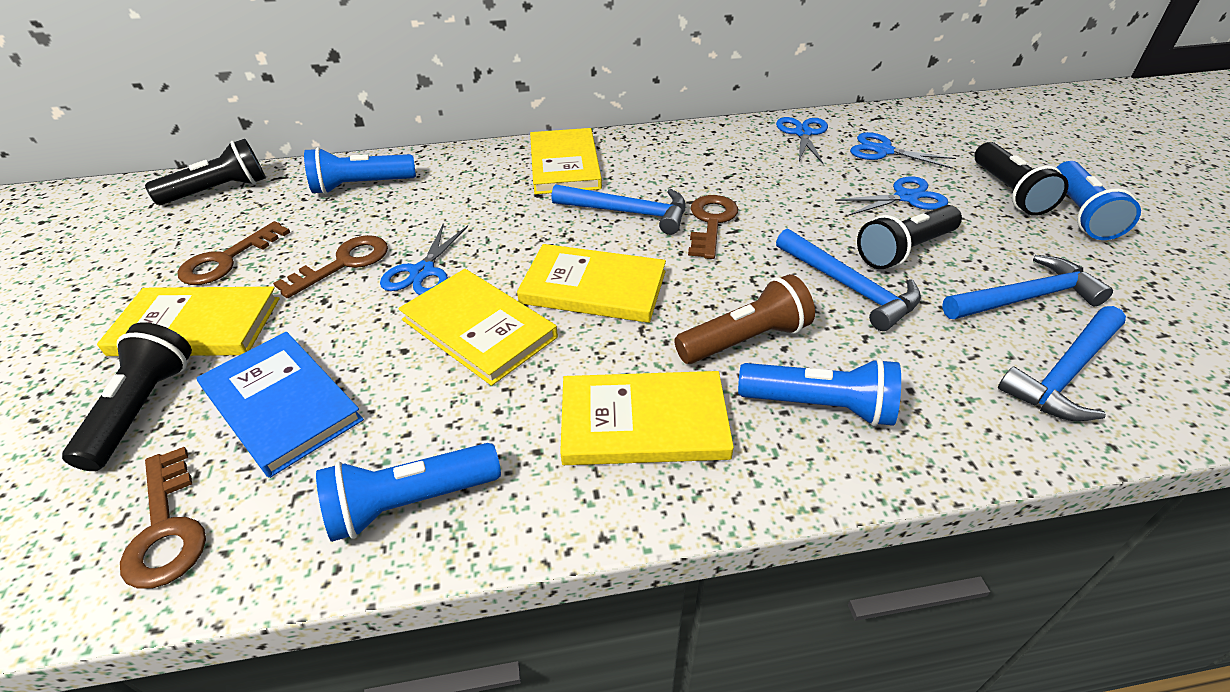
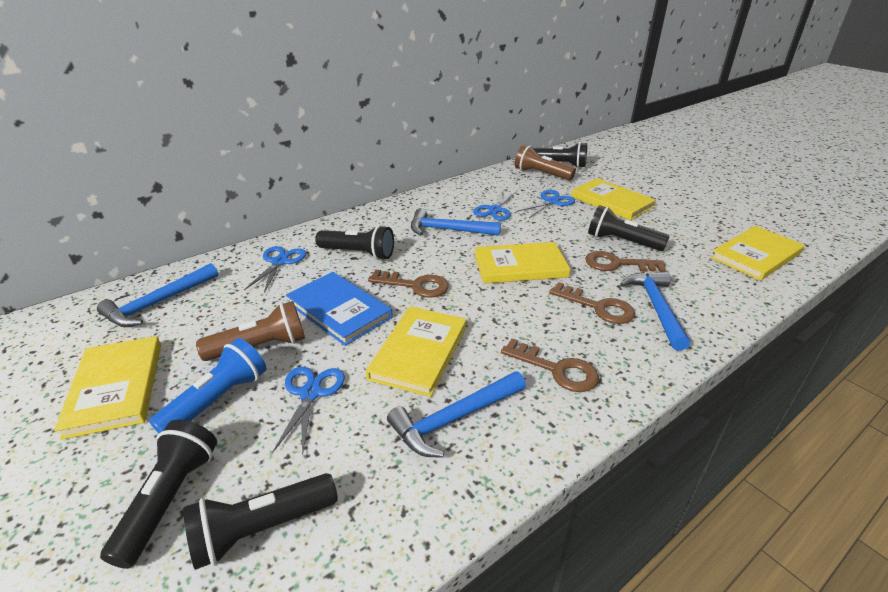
black flashlight: 4 -> 5
blue flashlight: 4 -> 1
brown flashlight: 1 -> 2

